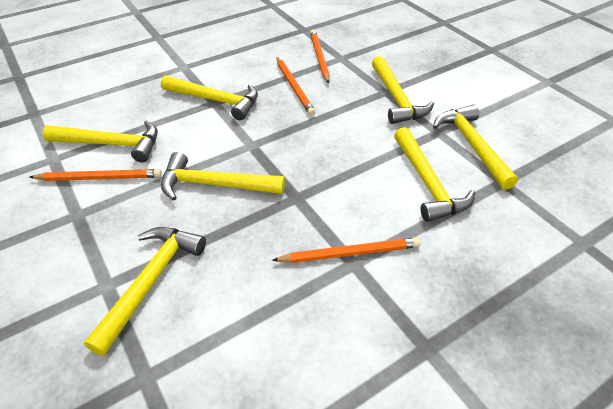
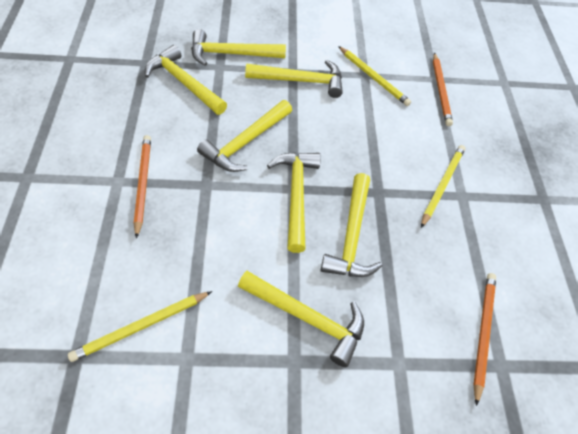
orange pencil: 4 -> 3
yellow pencil: 0 -> 3

